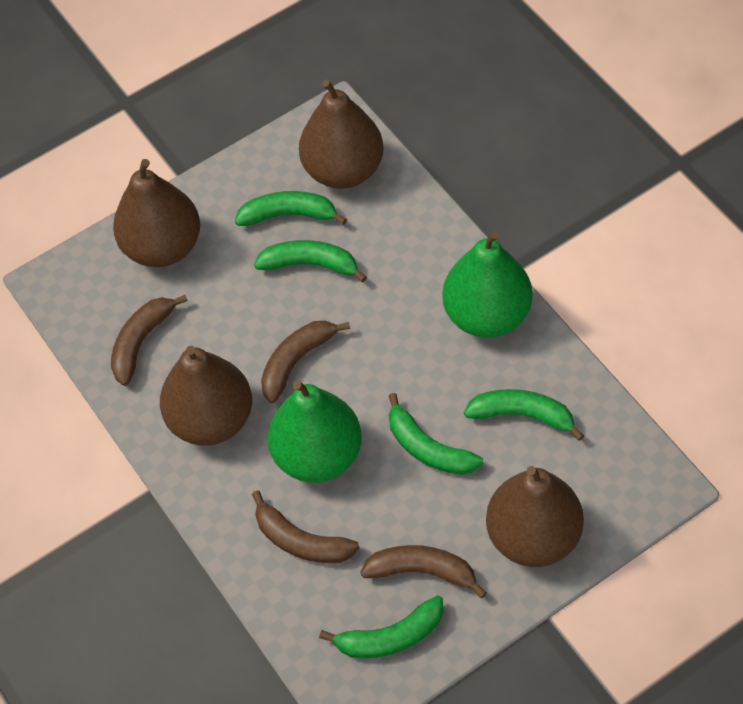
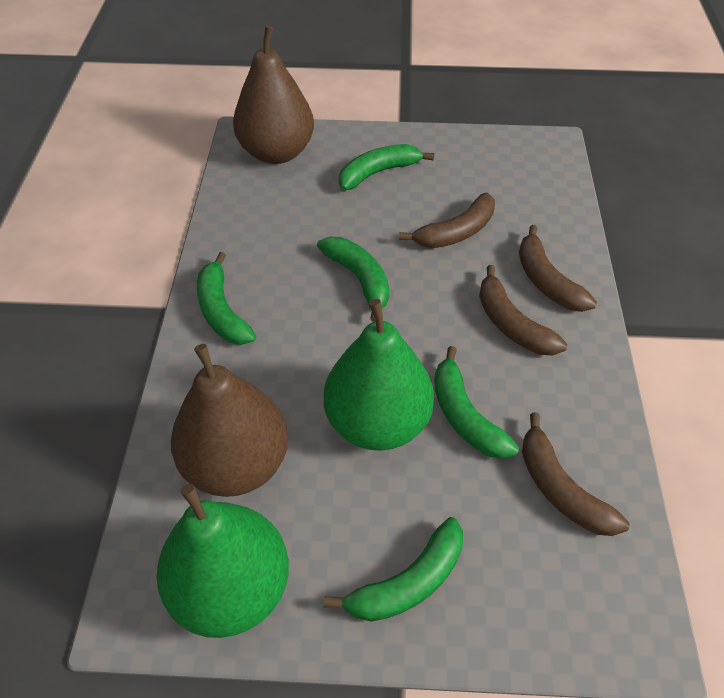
brown pear: 4 -> 2

